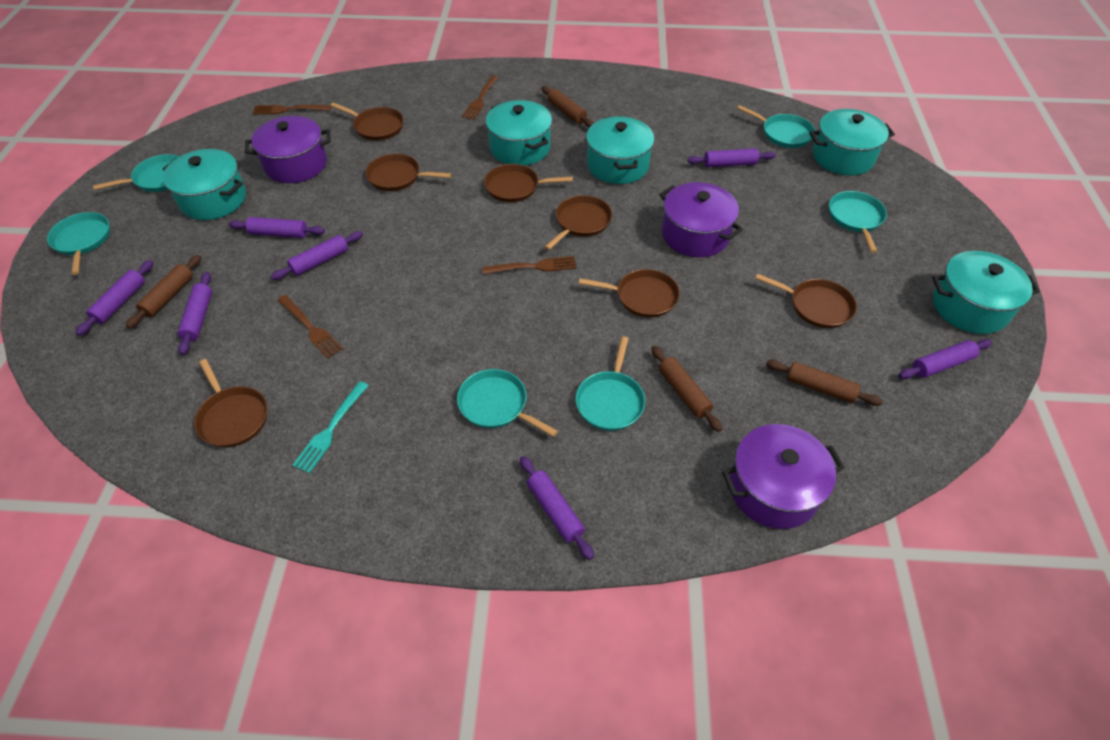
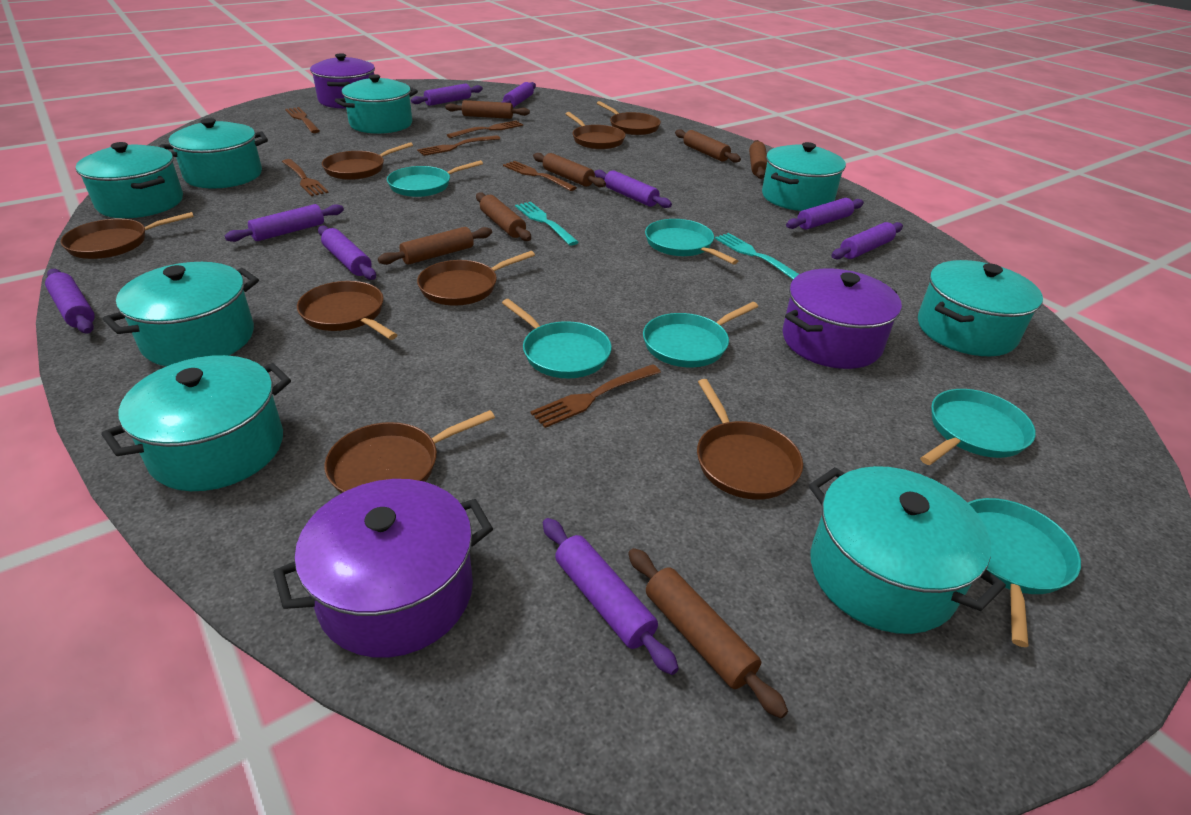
brown fork: 4 -> 6
brown pan: 7 -> 8
brown rolling pin: 4 -> 7
purple rolling pin: 7 -> 9
turquoise fork: 1 -> 2
turquoise pot: 5 -> 8

